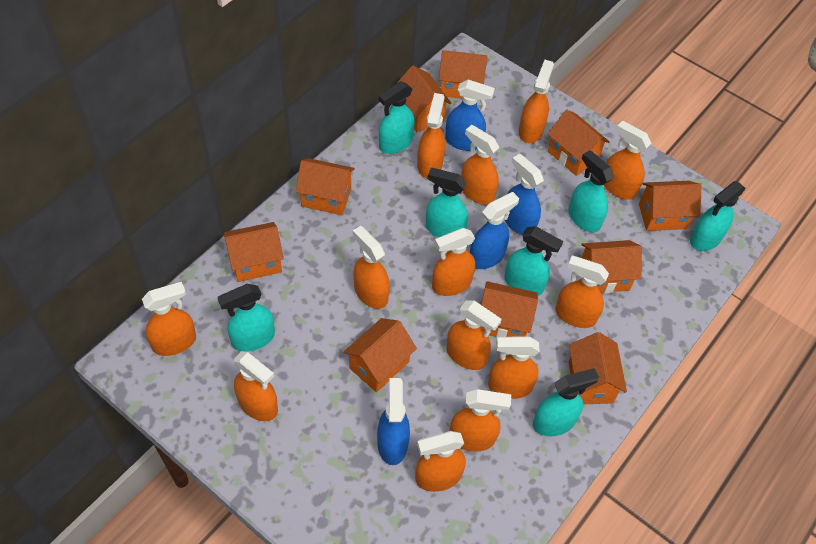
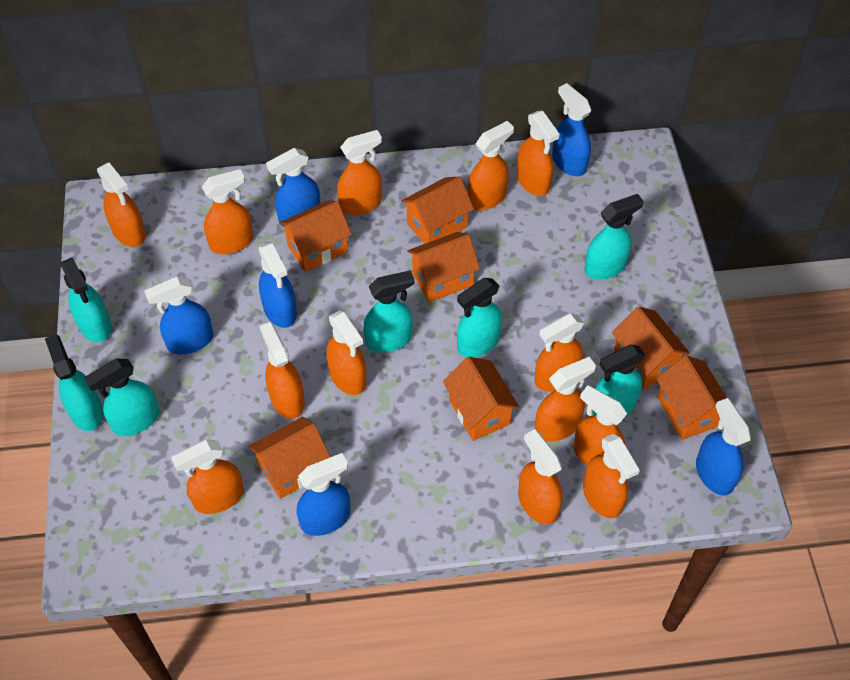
blue spray bottle: 4 -> 6
orange house: 10 -> 7

